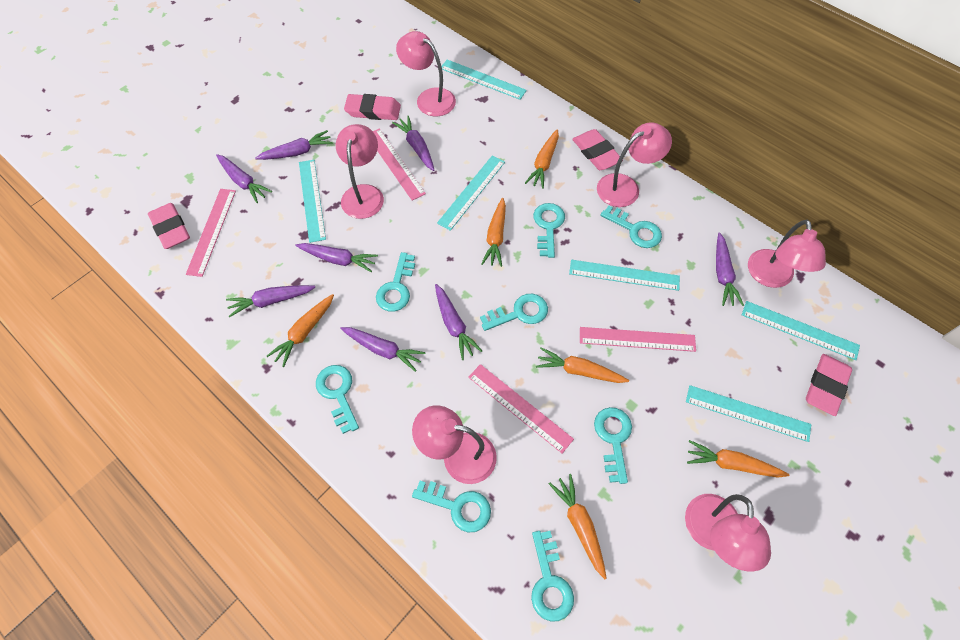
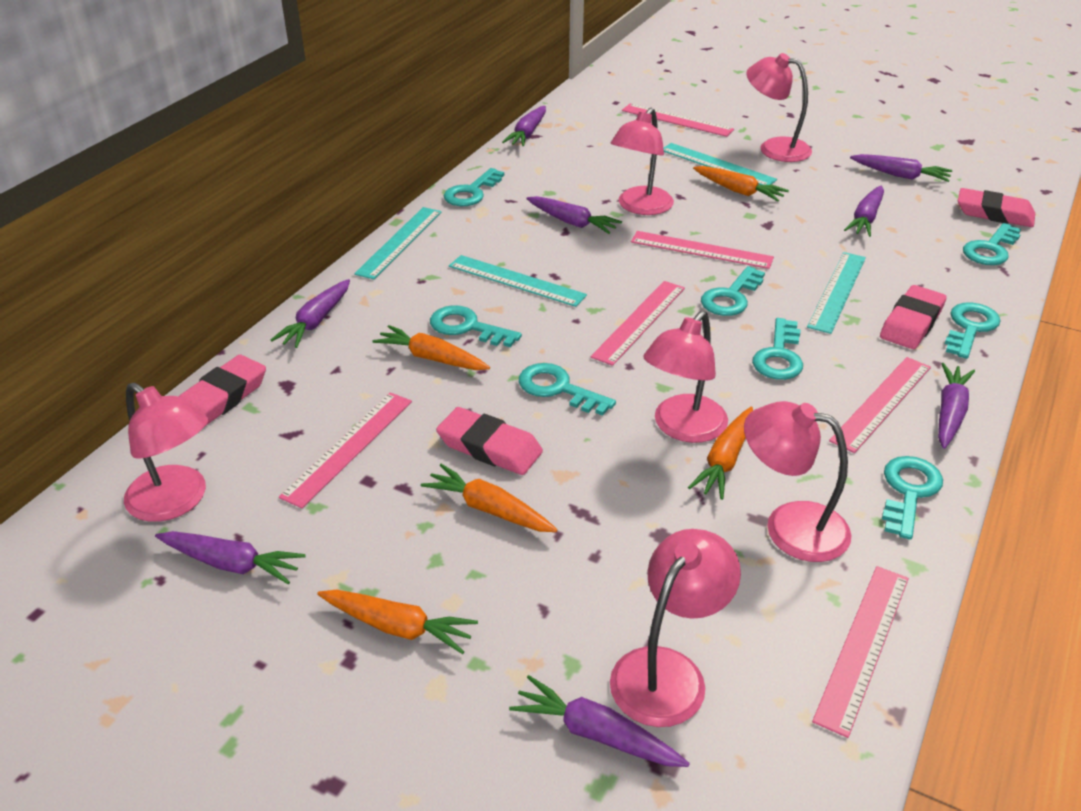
orange carrot: 6 -> 5
pink ruler: 4 -> 6
turquoise ruler: 6 -> 4

